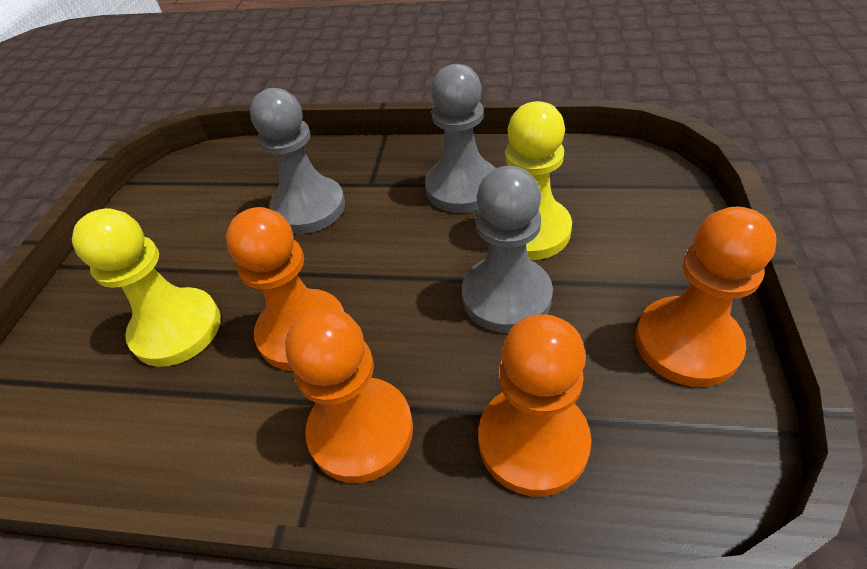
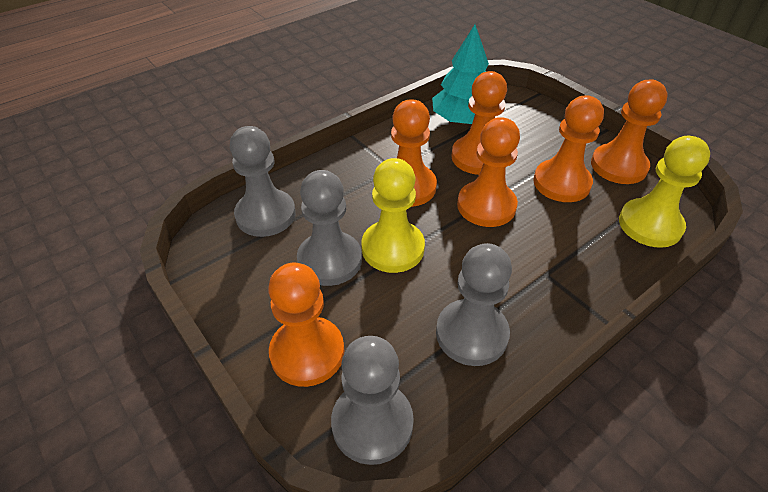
grey pawn: 3 -> 4
orange pawn: 4 -> 6
turquoise tree: 0 -> 1

